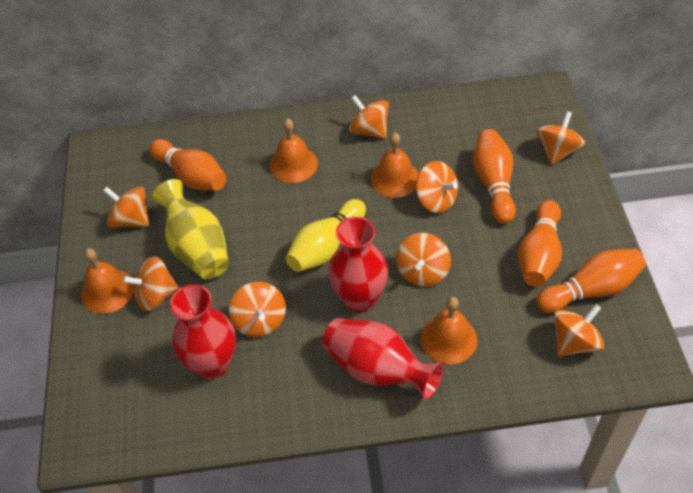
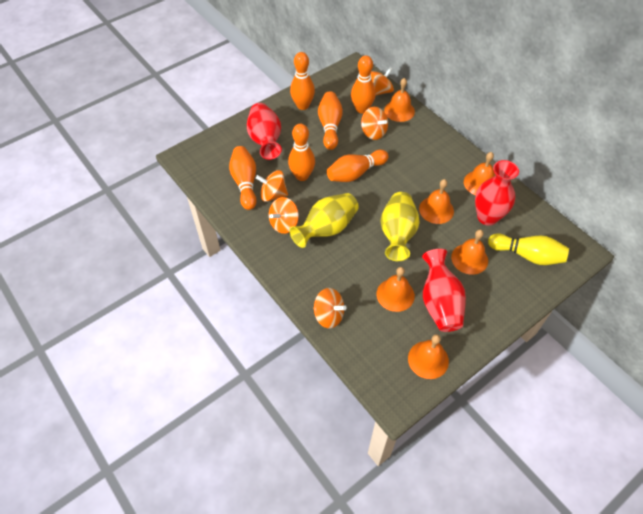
orange bell: 4 -> 6
orange bowling pin: 4 -> 6
orange spinning top: 8 -> 5
yellow vase: 1 -> 2

